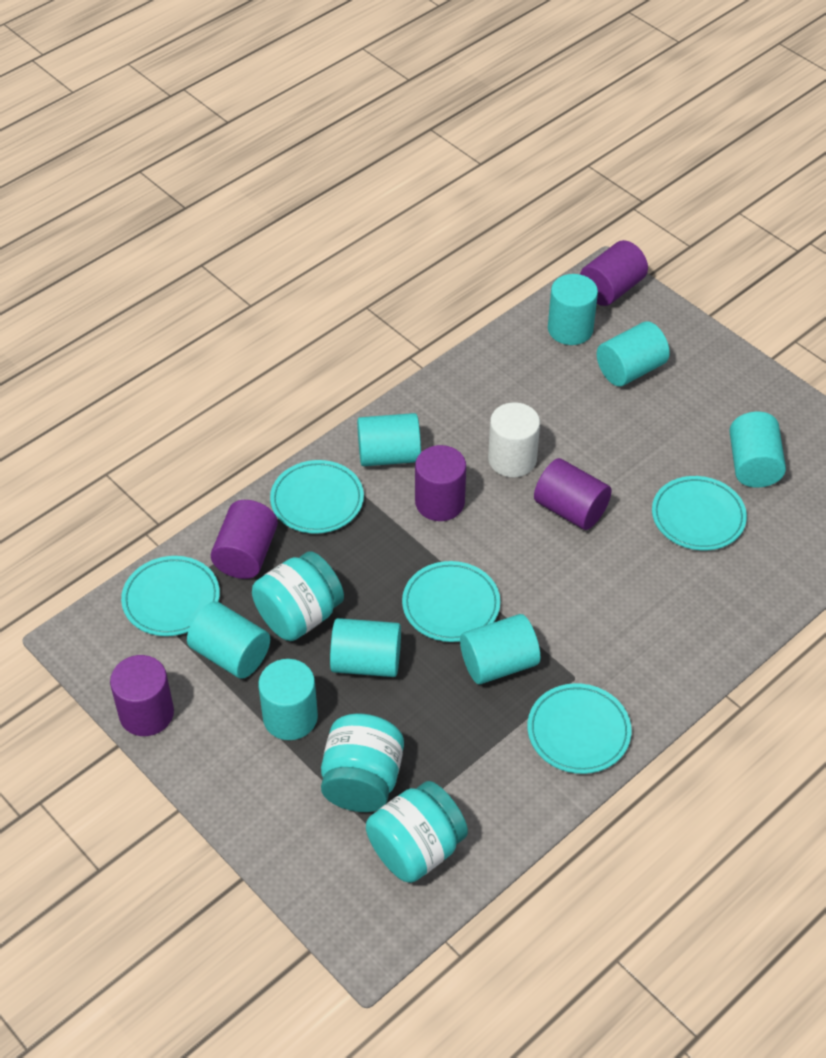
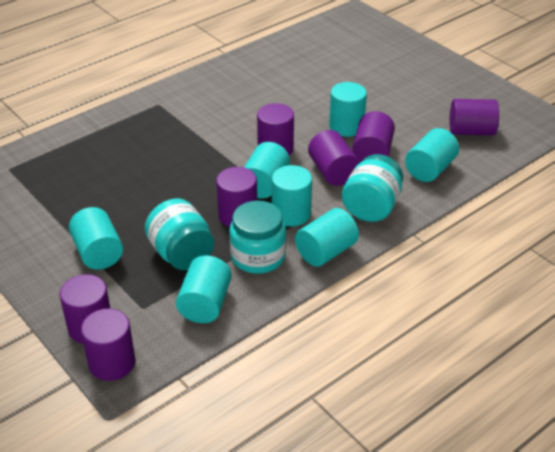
purple cylinder: 5 -> 7
turquoise cylinder: 8 -> 7
turquoise plate: 5 -> 0
white cylinder: 1 -> 0

